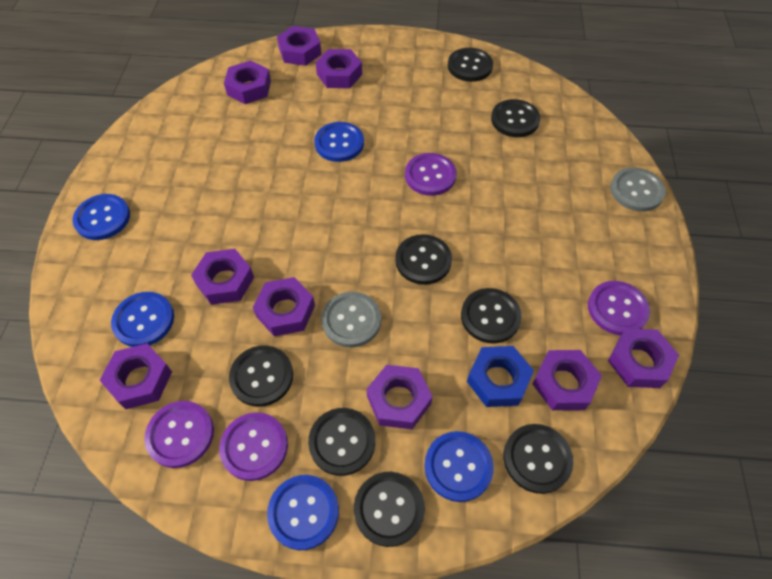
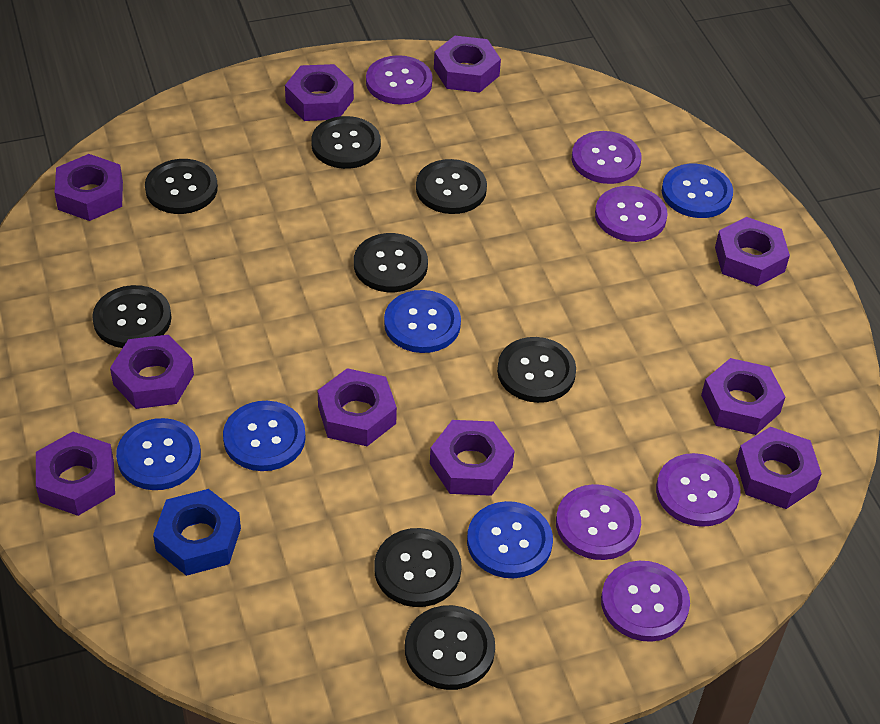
grey button: 2 -> 0
purple button: 4 -> 6
purple nut: 9 -> 10

